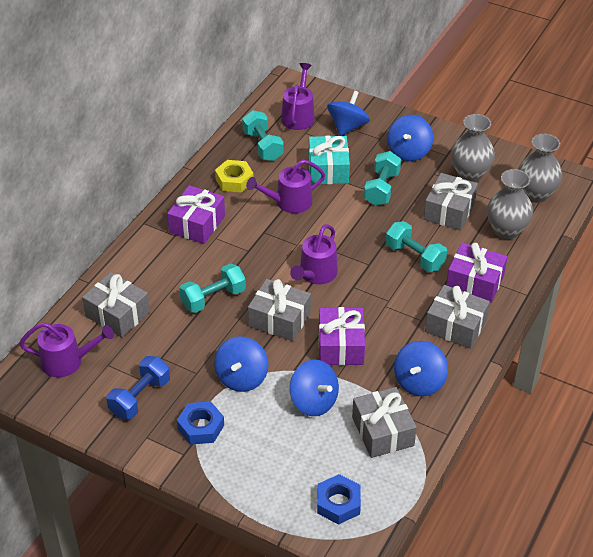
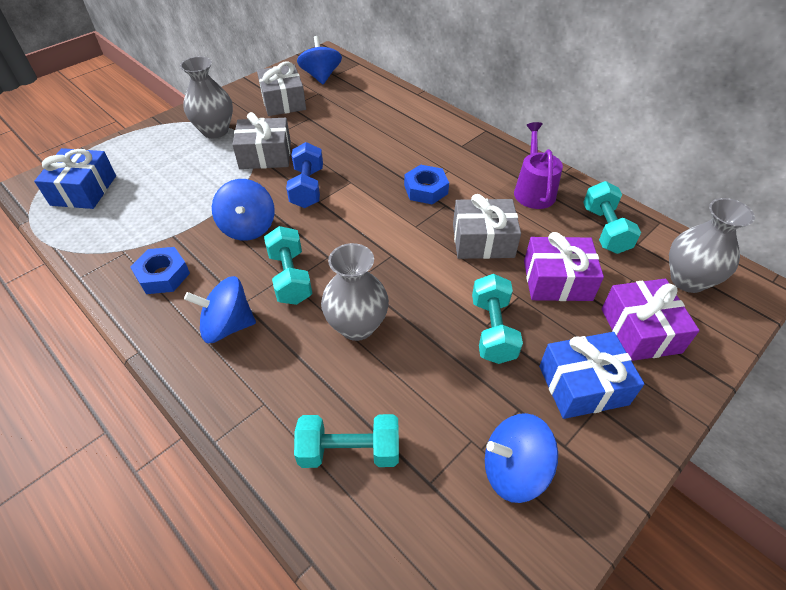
blue gift: 0 -> 2
blue spinning top: 5 -> 4
grey gift: 5 -> 3
purple gift: 3 -> 2
purple watering can: 4 -> 1
turquoise gift: 1 -> 0
yellow nut: 1 -> 0

